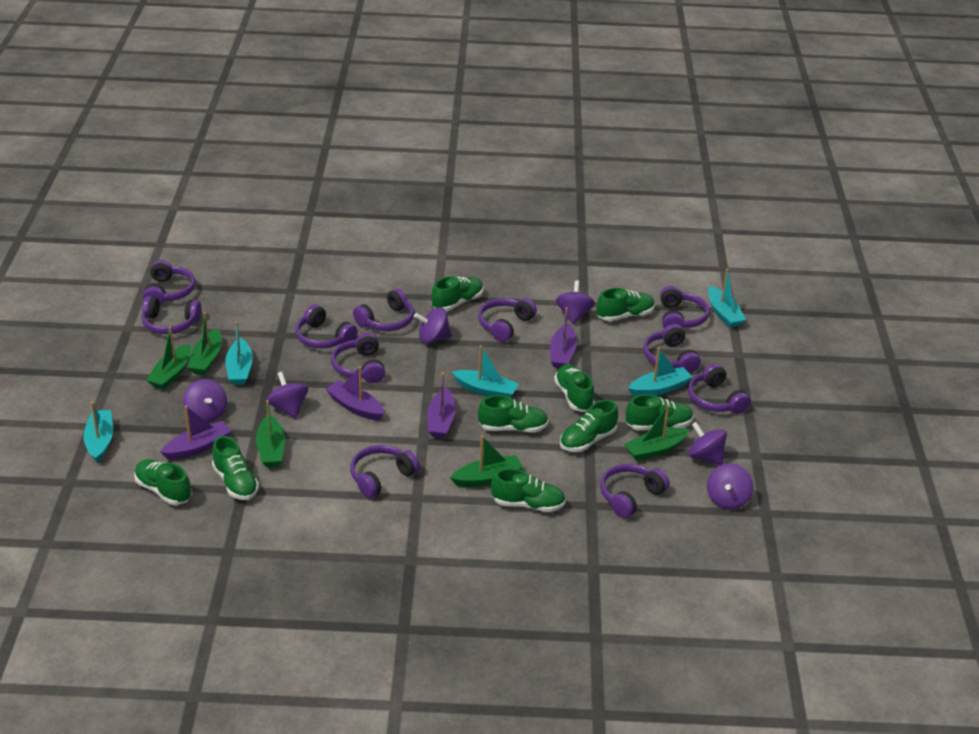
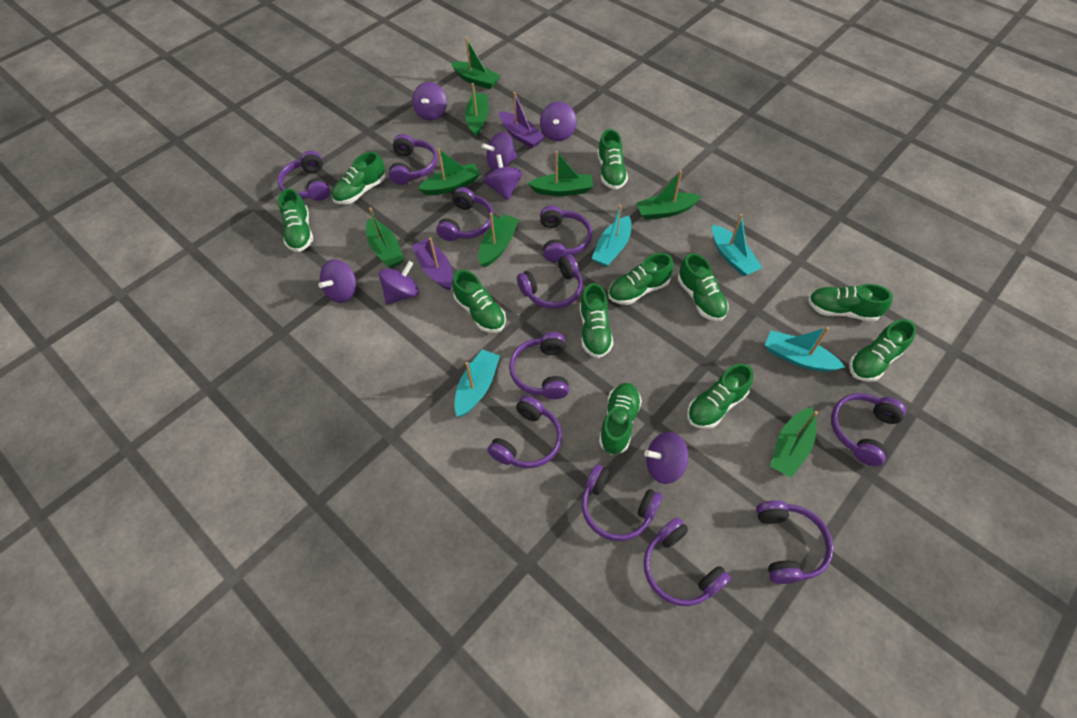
green boat: 5 -> 8
green shoe: 9 -> 11
purple boat: 4 -> 2
purple spinning top: 6 -> 7
turquoise boat: 5 -> 4

